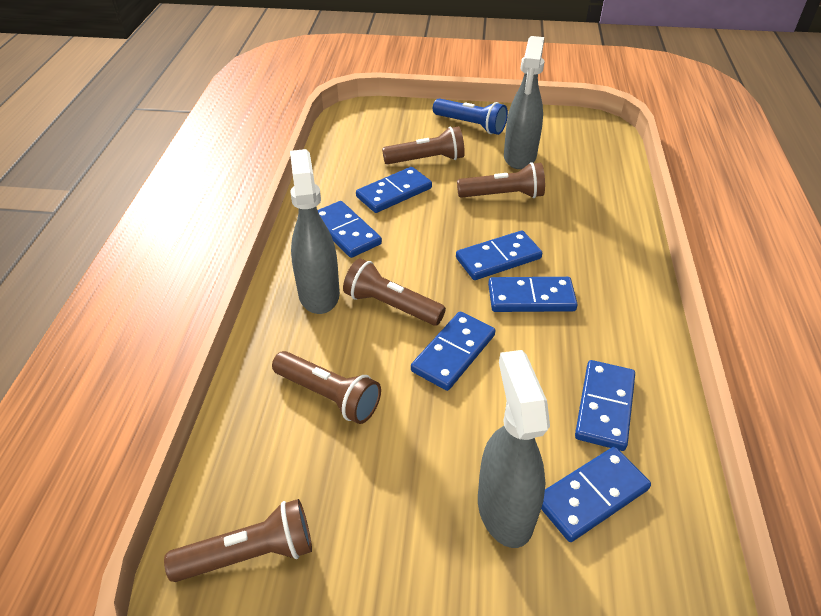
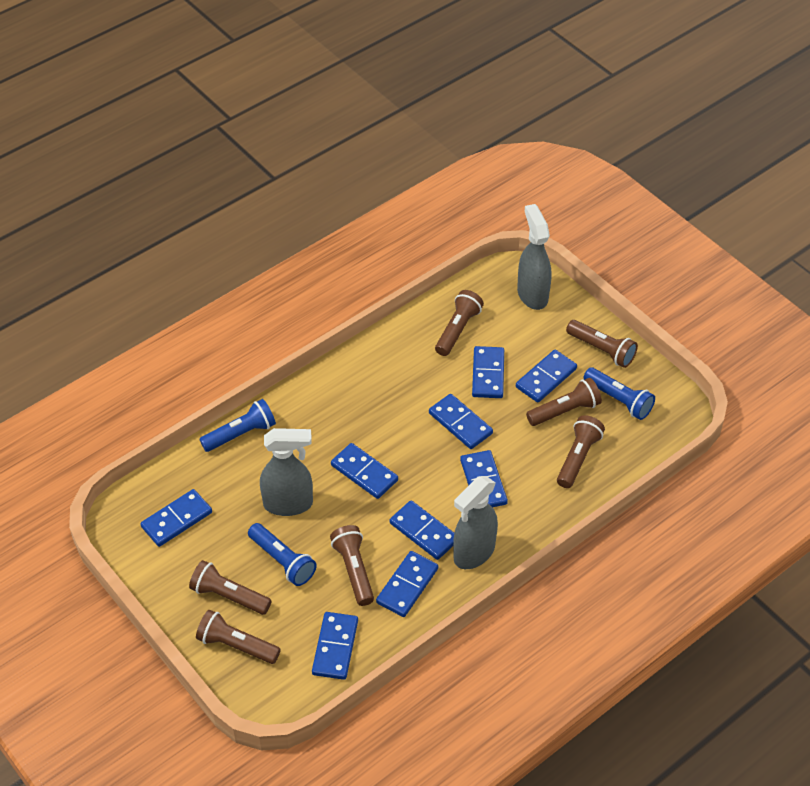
blue domino: 7 -> 9
blue flashlight: 1 -> 3
brown flashlight: 5 -> 7

